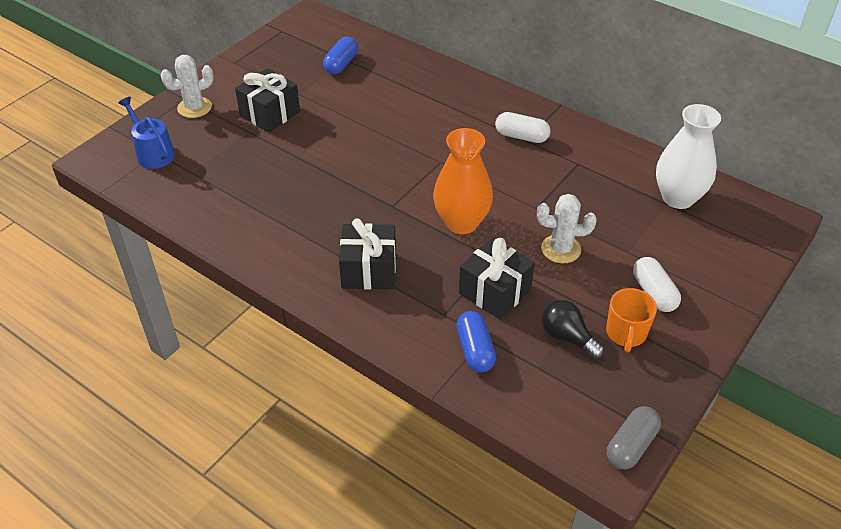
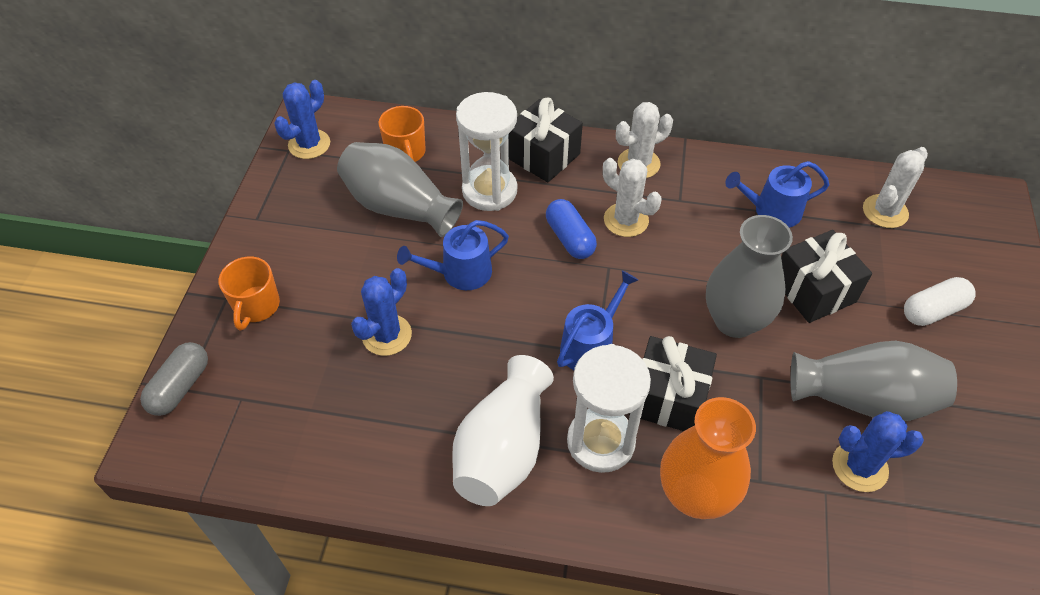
black light bulb: 1 -> 0
blue cactus: 0 -> 3
blue capsule: 2 -> 1
blue watering can: 1 -> 3
grey vase: 0 -> 3
orange mug: 1 -> 2
white cactus: 2 -> 3
white capsule: 2 -> 1
white hourglass: 0 -> 2

